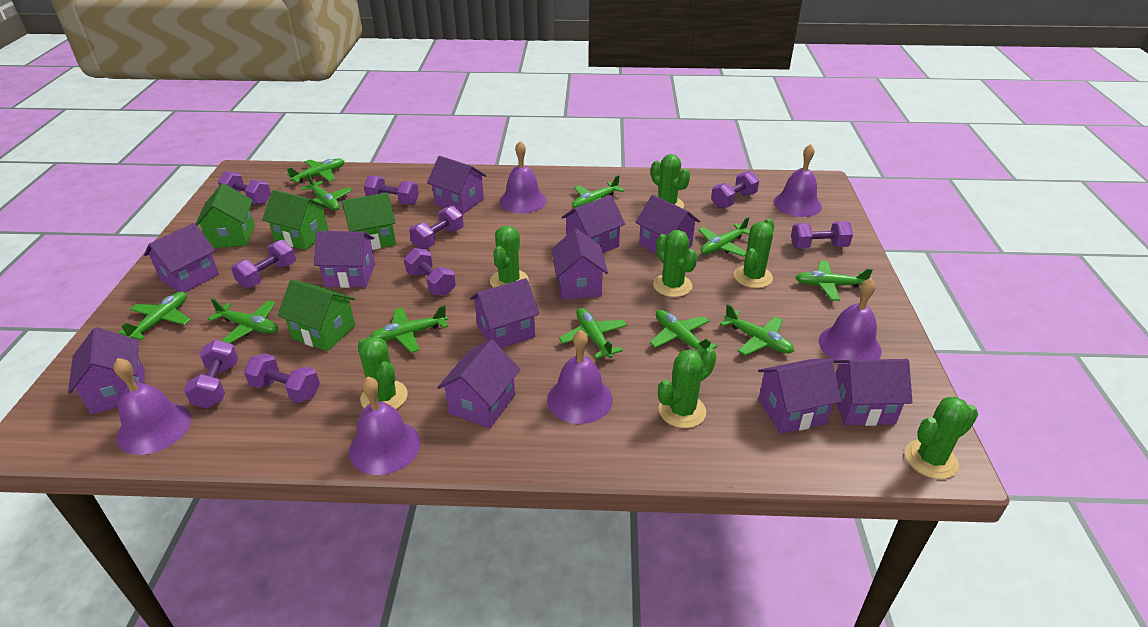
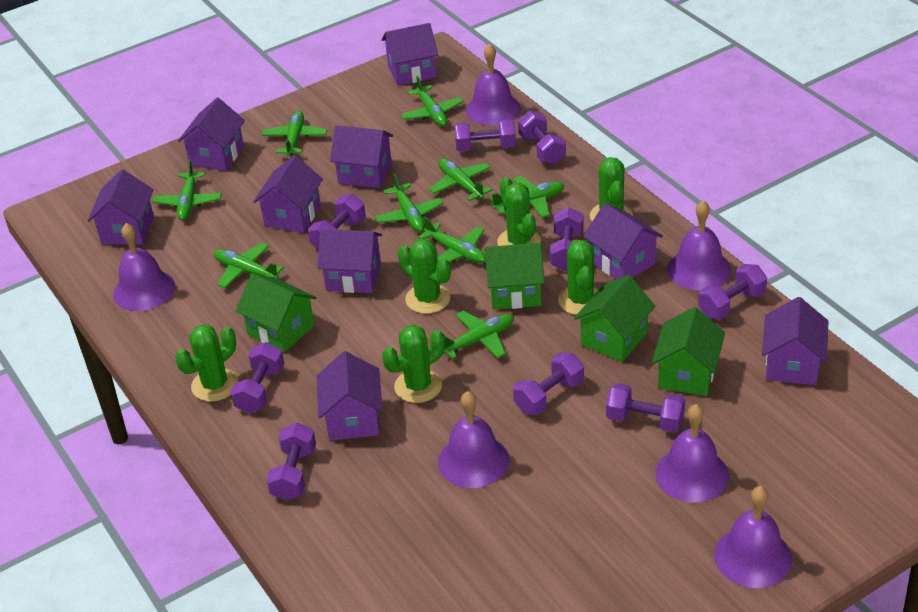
green cactus: 7 -> 6
green plane: 11 -> 9
purple house: 11 -> 9

